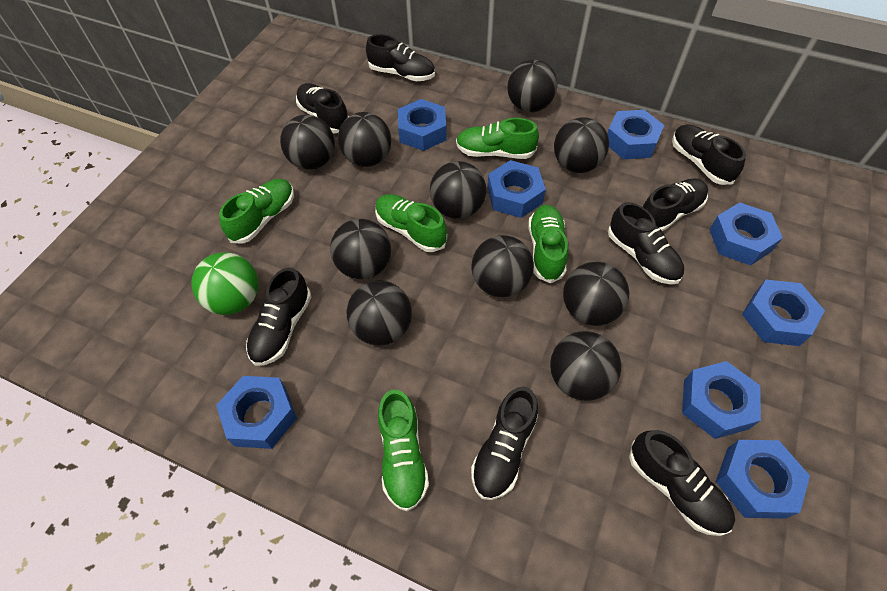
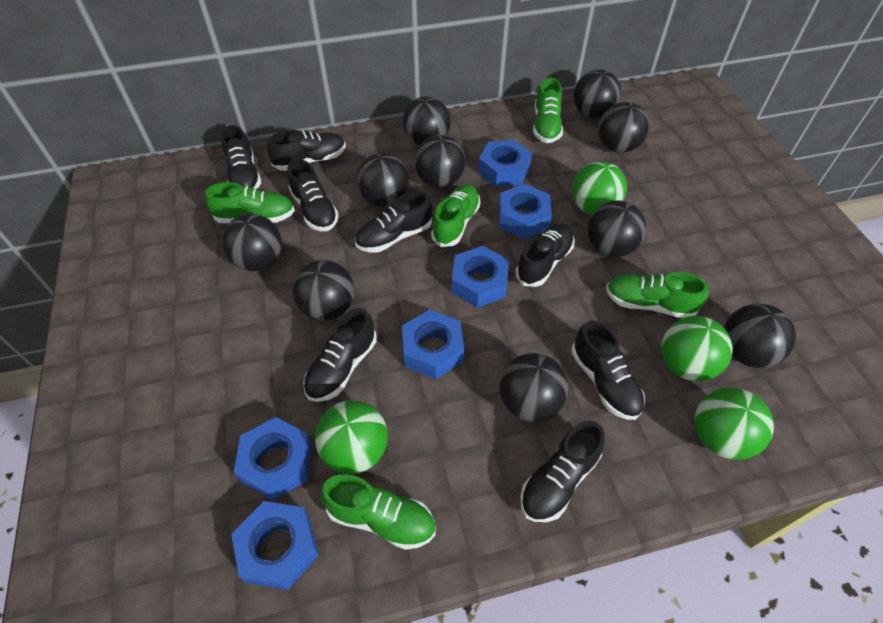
blue nut: 8 -> 6
green ball: 1 -> 4

